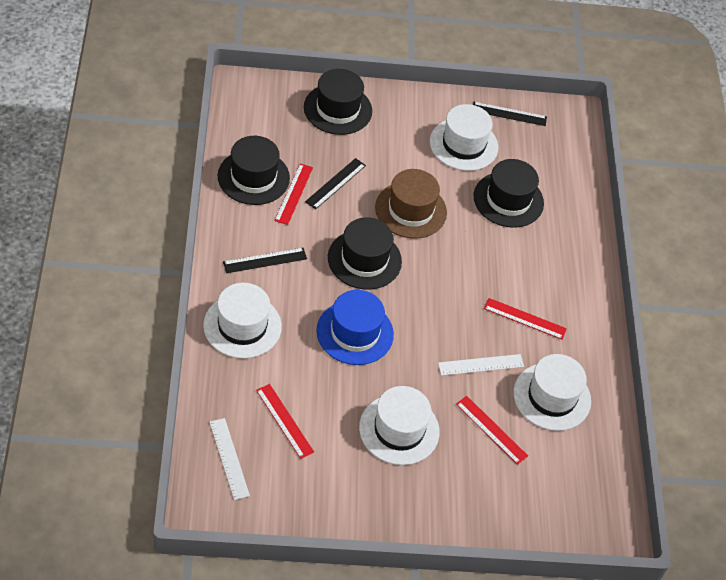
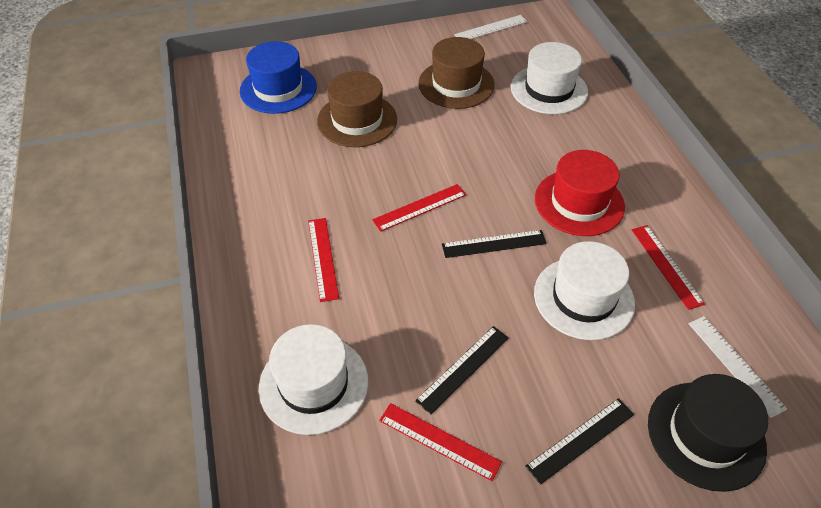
black hat: 4 -> 1
brown hat: 1 -> 2
red hat: 0 -> 1
white hat: 4 -> 3

